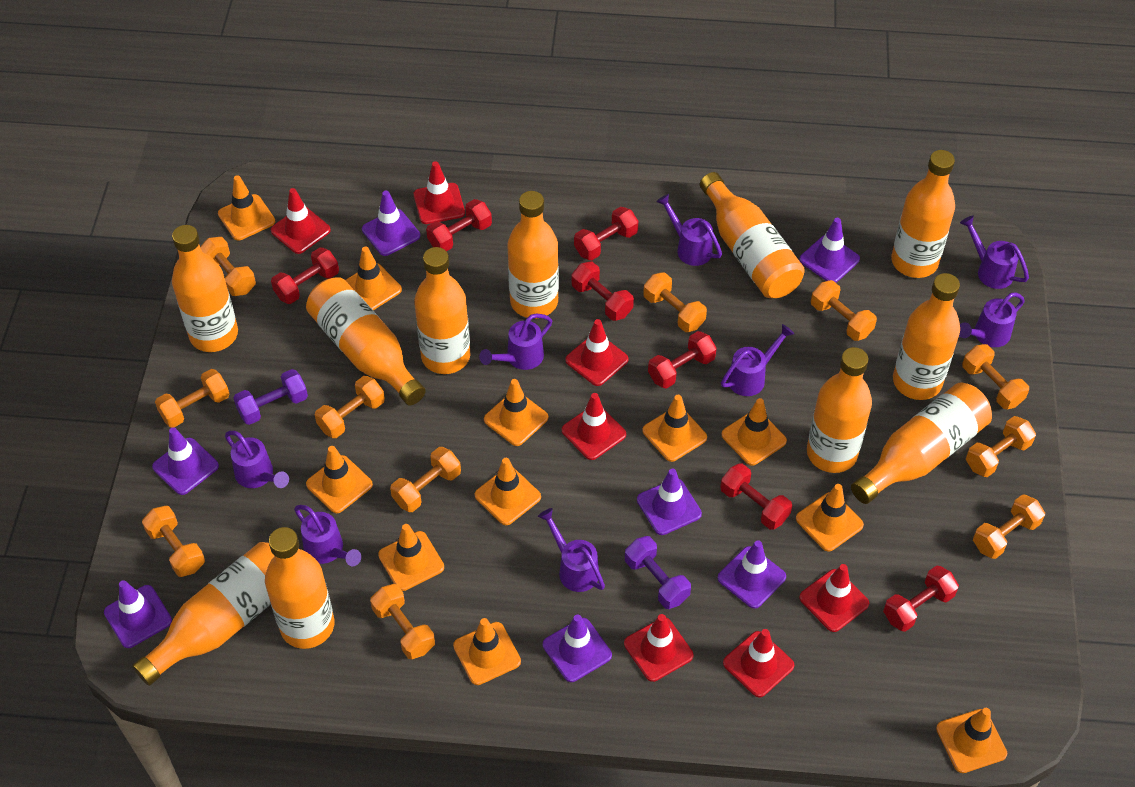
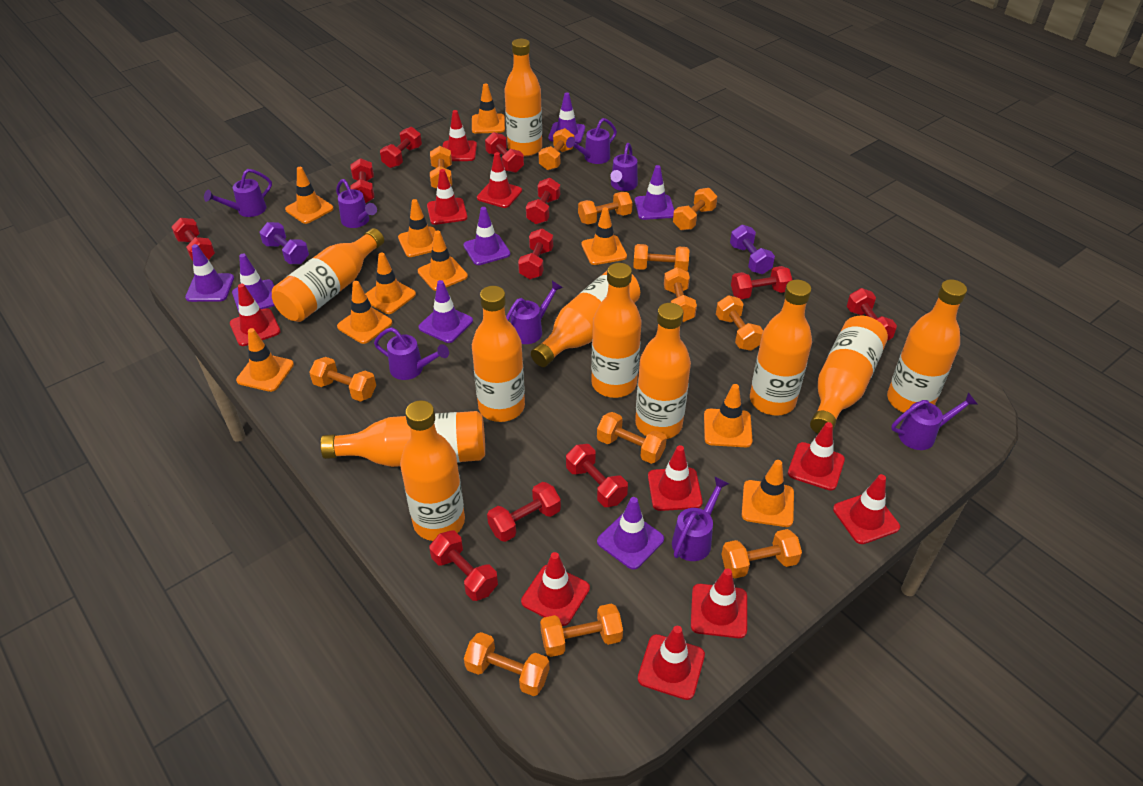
orange dumbbell: 11 -> 12
orange traffic cone: 11 -> 10
red dumbbell: 7 -> 11
red traffic cone: 7 -> 10

